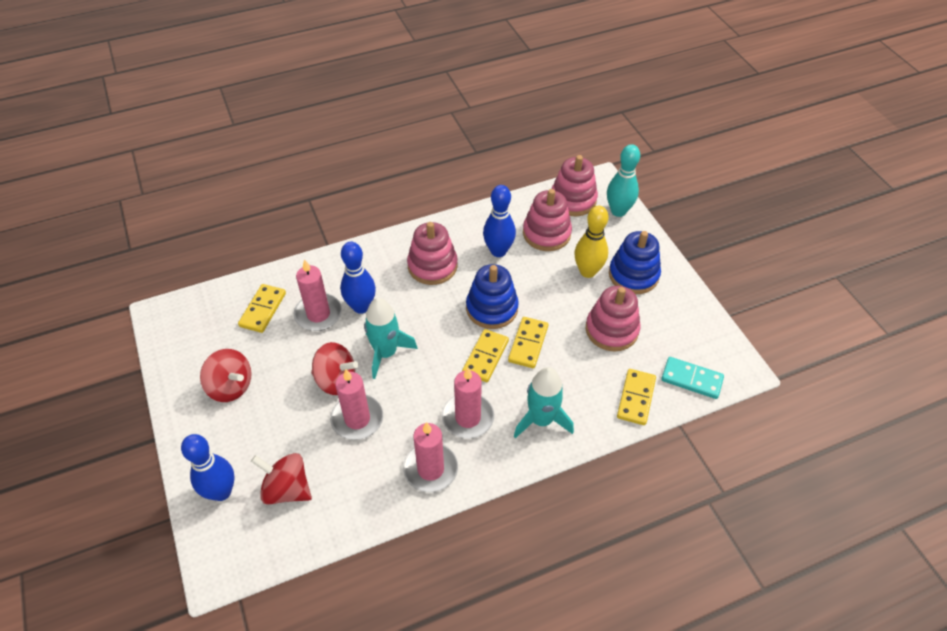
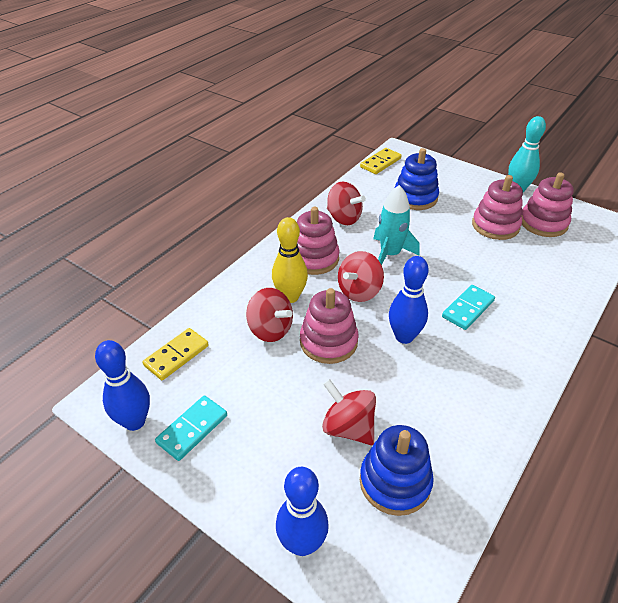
pink candle: 4 -> 0
red spinning top: 3 -> 4
turquoise domino: 1 -> 2
turquoise rocket: 2 -> 1
yellow domino: 4 -> 2

